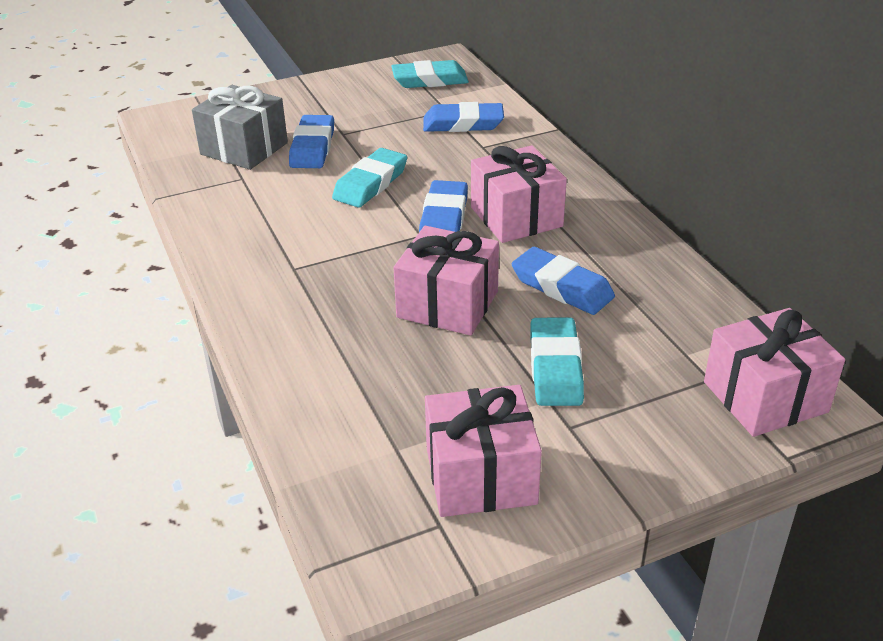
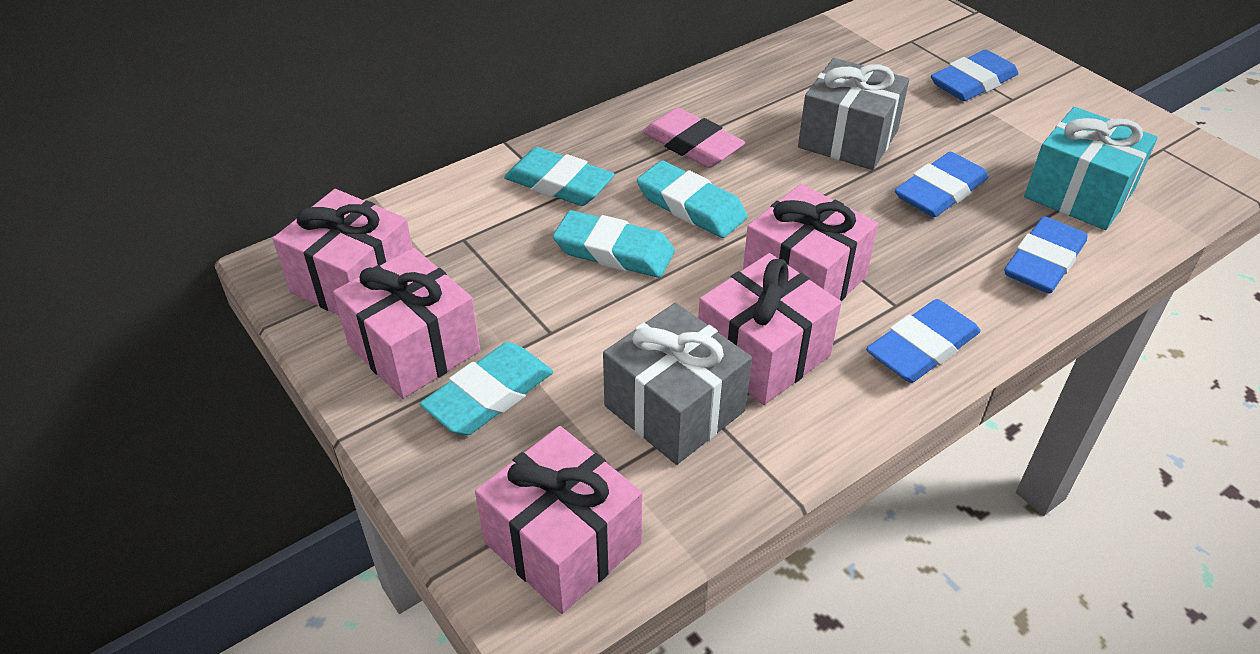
grey gift: 1 -> 2
pink eraser: 0 -> 1
pink gift: 4 -> 5
turquoise eraser: 3 -> 4
turquoise gift: 0 -> 1

